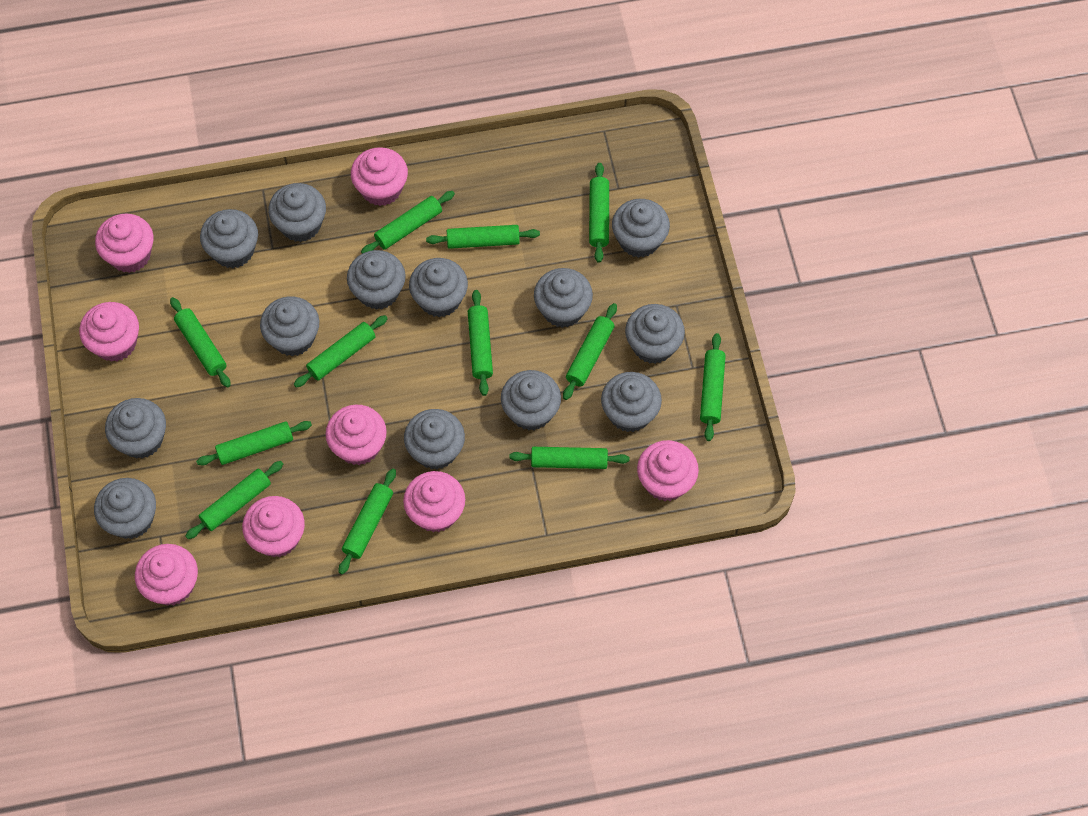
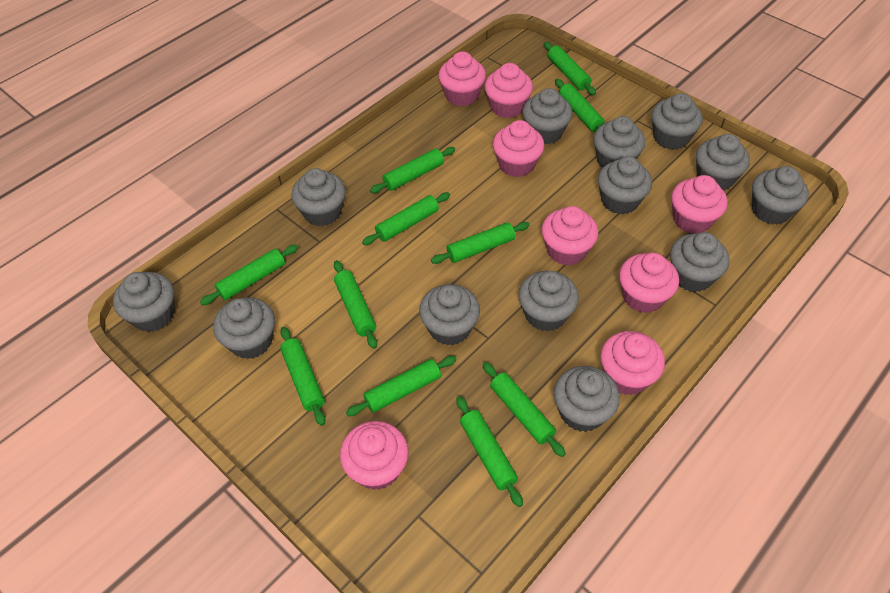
green rolling pin: 12 -> 11

